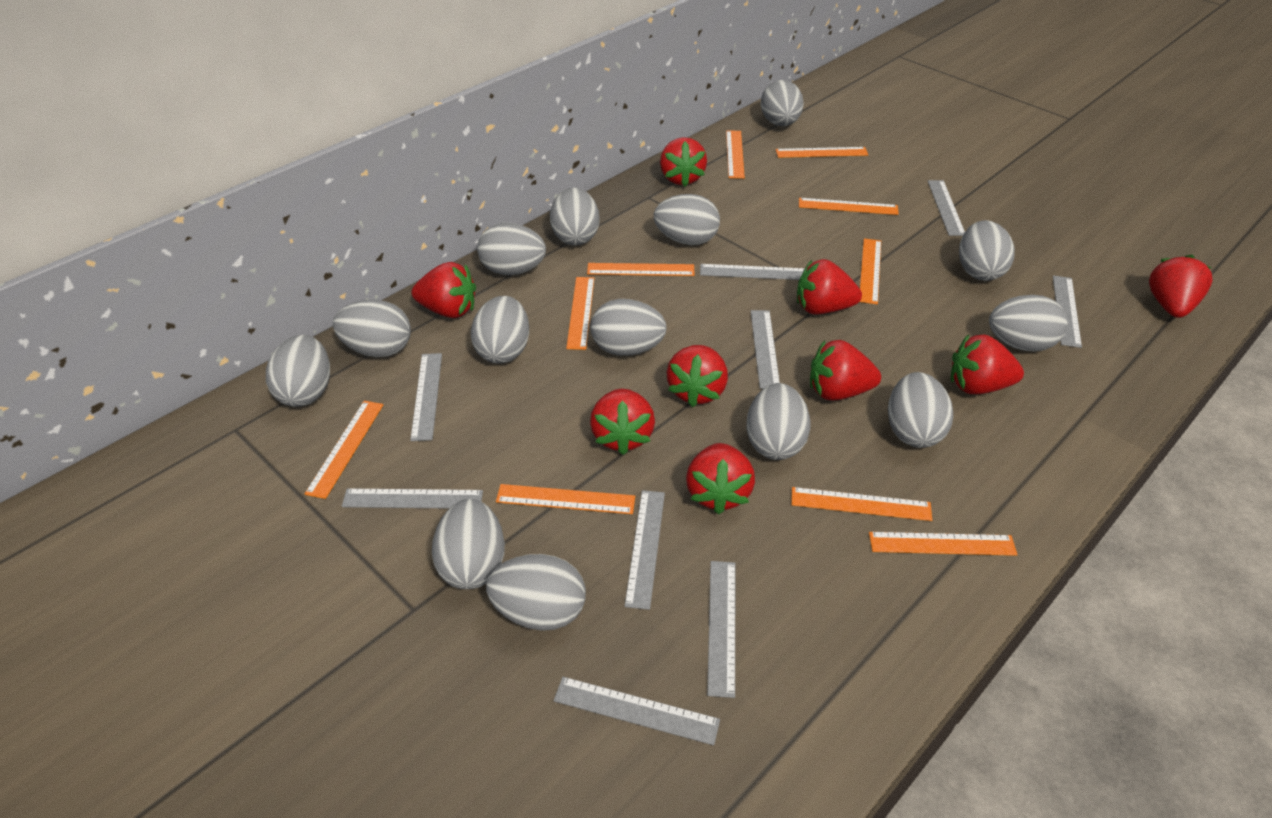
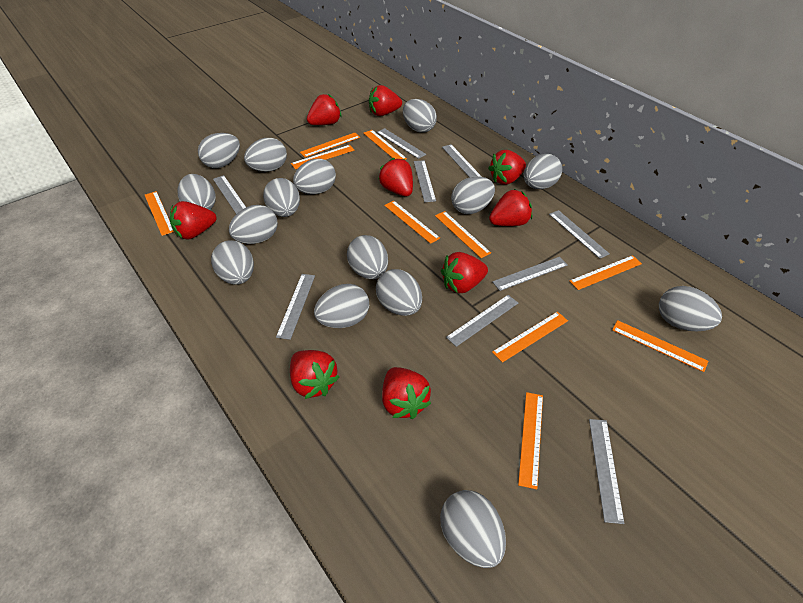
grey egg: 14 -> 15

